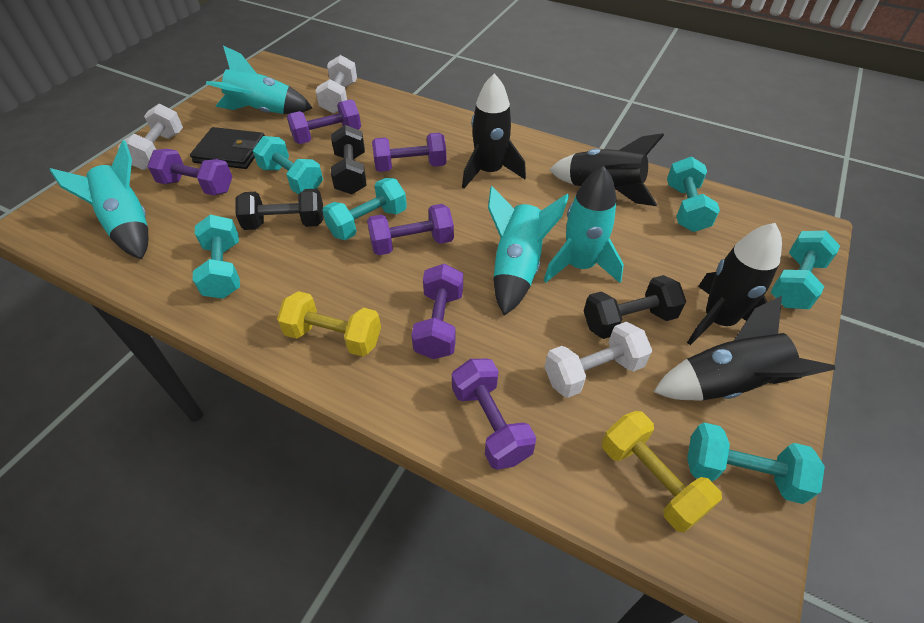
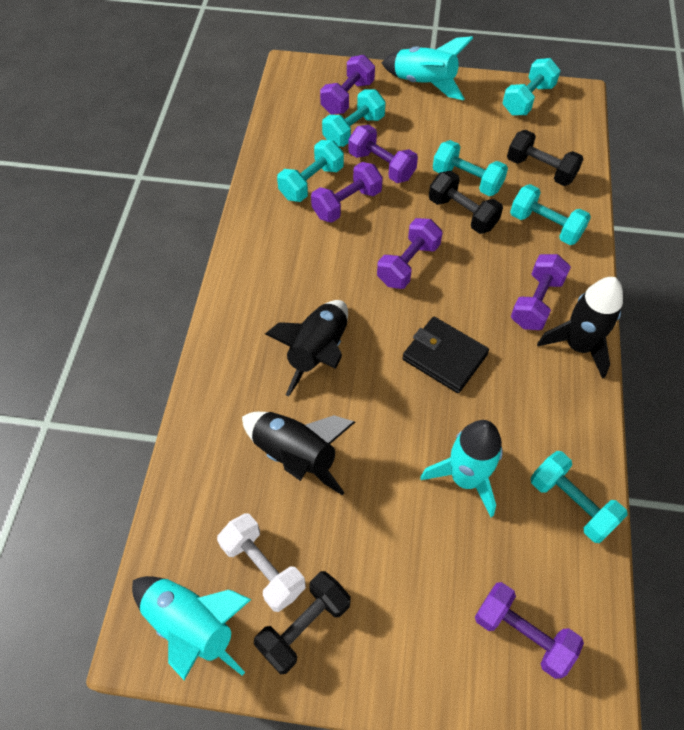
black rocket: 4 -> 3
turquoise rocket: 4 -> 3
white dumbbell: 3 -> 1
yellow dumbbell: 2 -> 0

